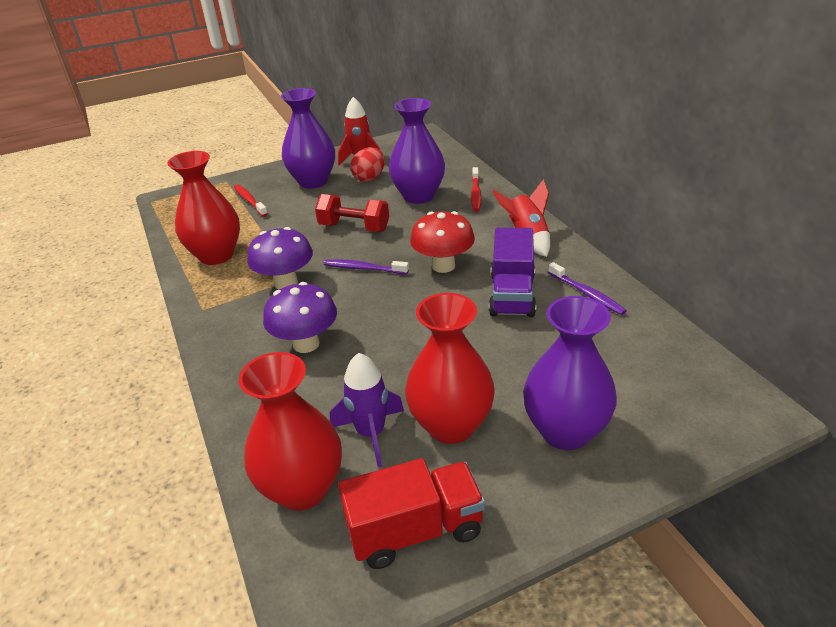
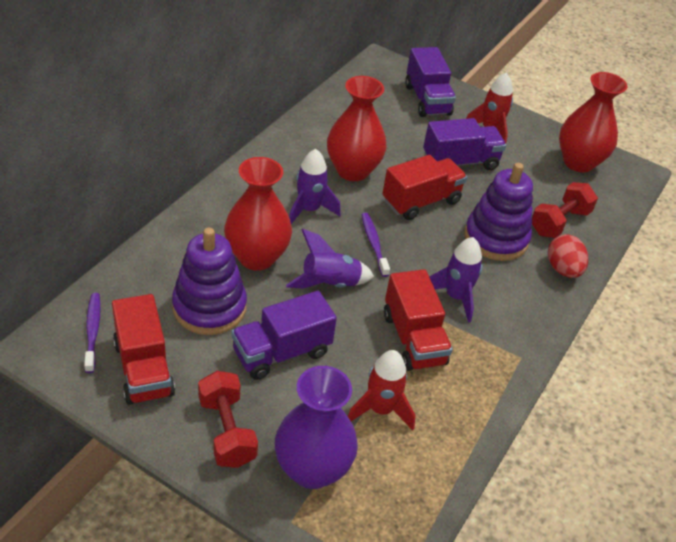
purple mushroom: 2 -> 0
purple rocket: 1 -> 3
purple stacking toy: 0 -> 2
purple truck: 1 -> 3
purple vase: 3 -> 1
red dumbbell: 1 -> 2
red mushroom: 1 -> 0
red toothbrush: 2 -> 0
red truck: 1 -> 3

